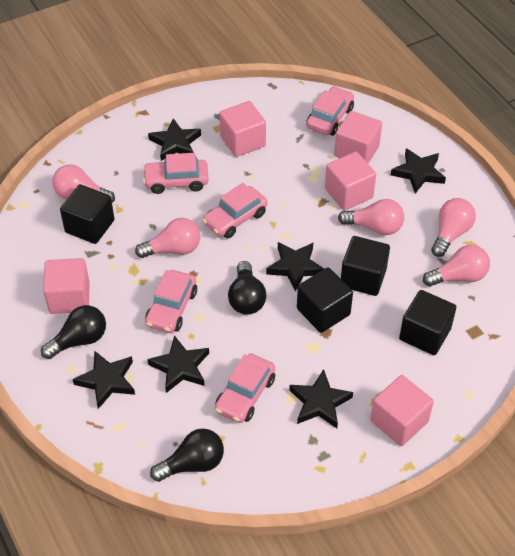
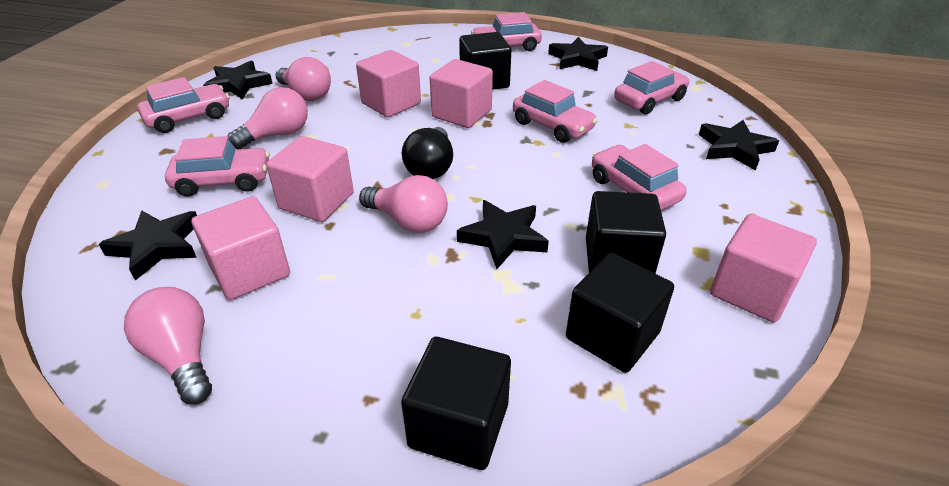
black light bulb: 3 -> 1
black star: 6 -> 5
pink car: 5 -> 6
pink light bulb: 5 -> 4

